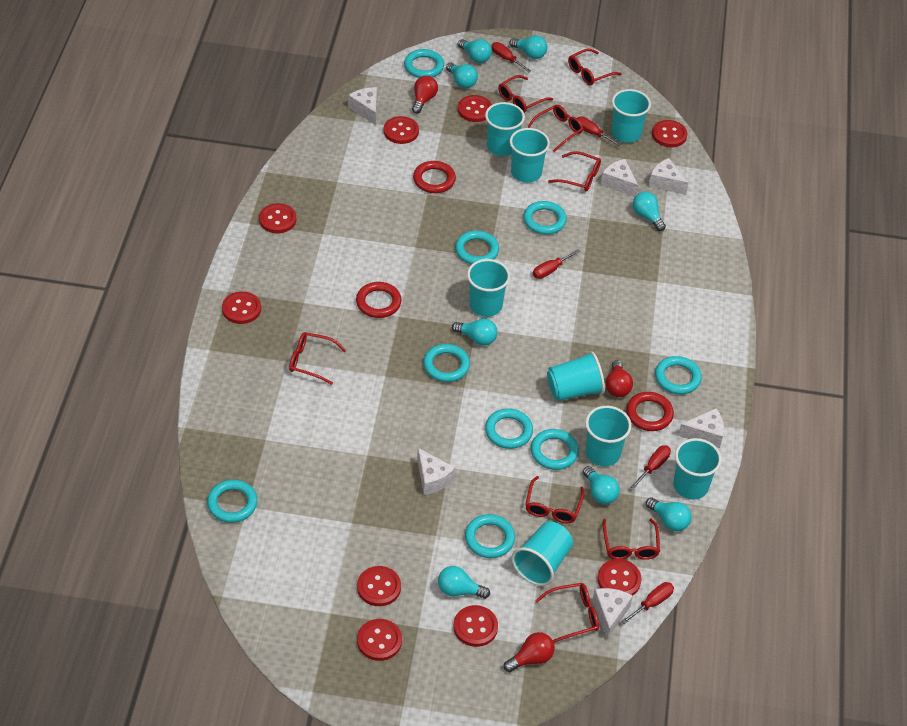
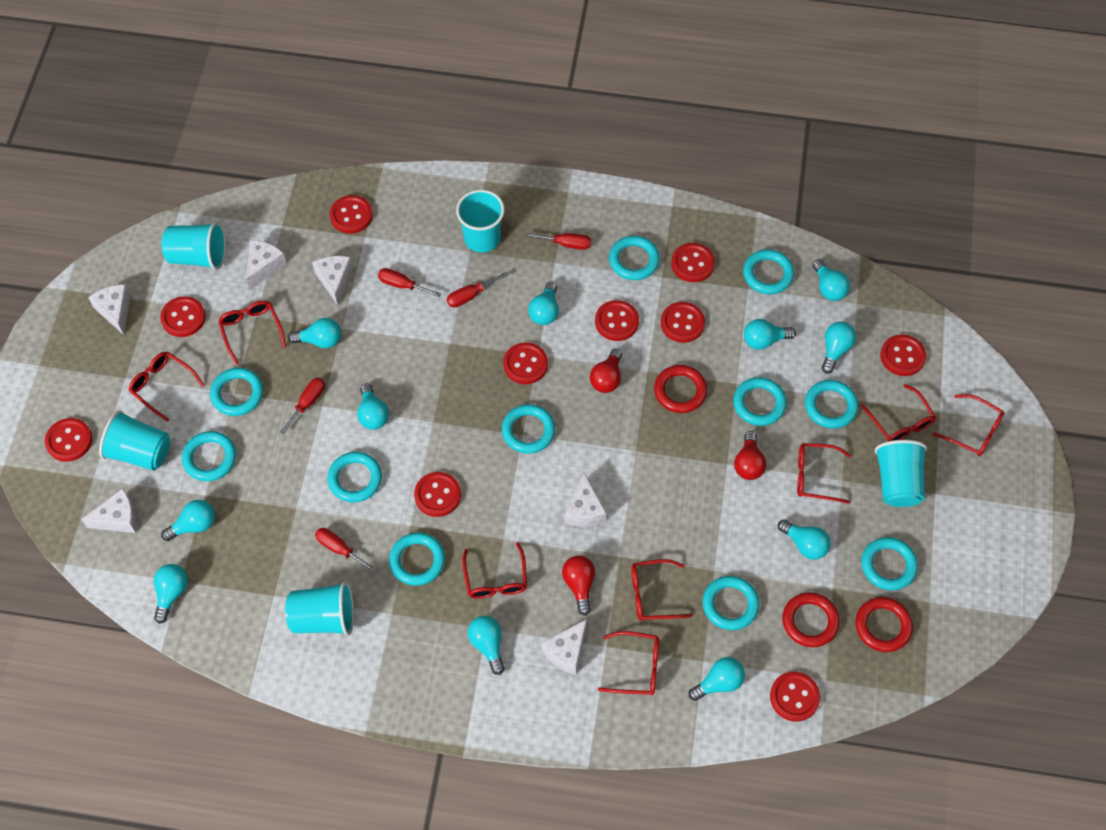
red button: 9 -> 10
turquoise cup: 8 -> 5
turquoise light bulb: 8 -> 11
turquoise ring: 9 -> 11

